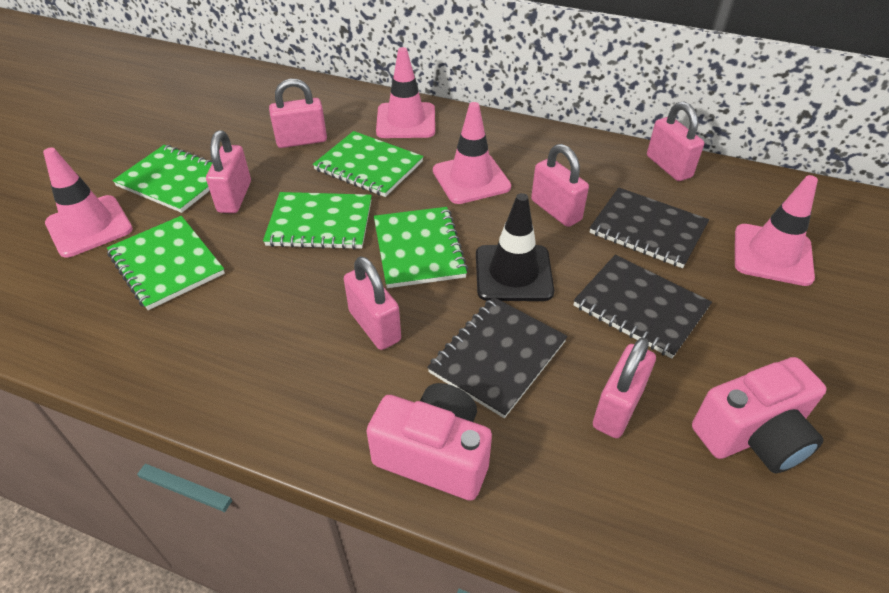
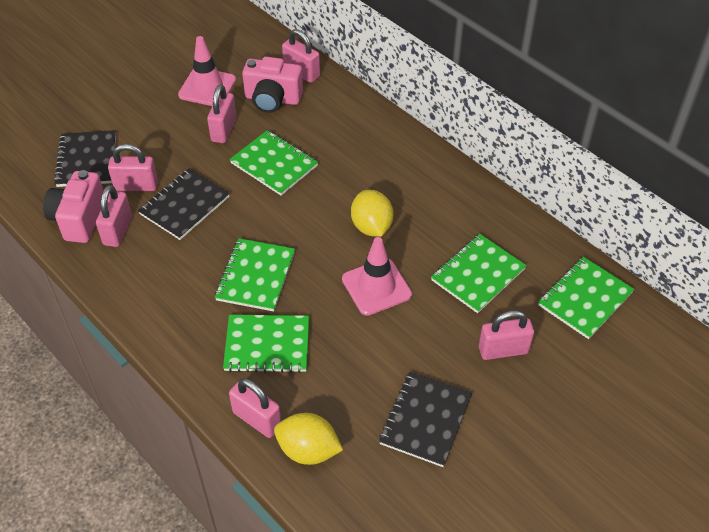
black traffic cone: 1 -> 0
pink traffic cone: 4 -> 2
yellow lemon: 0 -> 2

